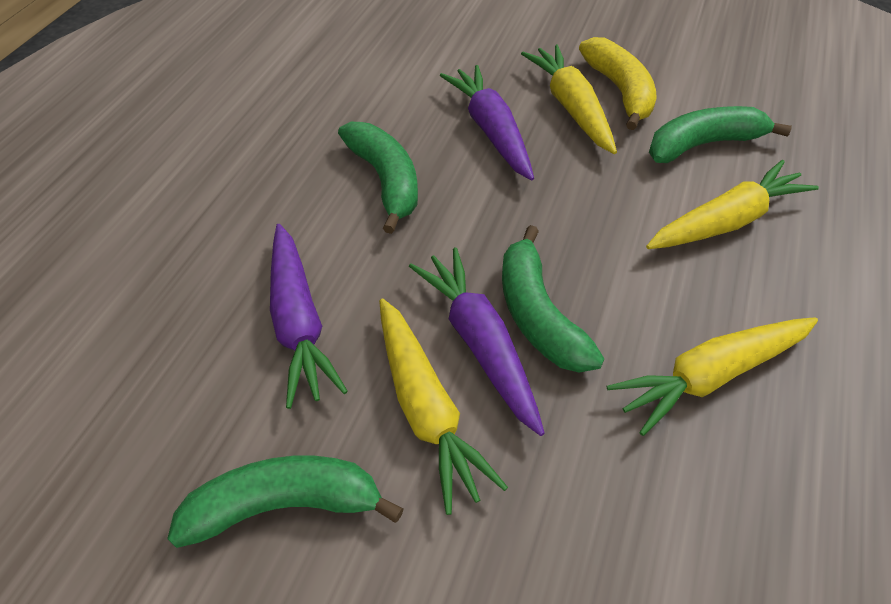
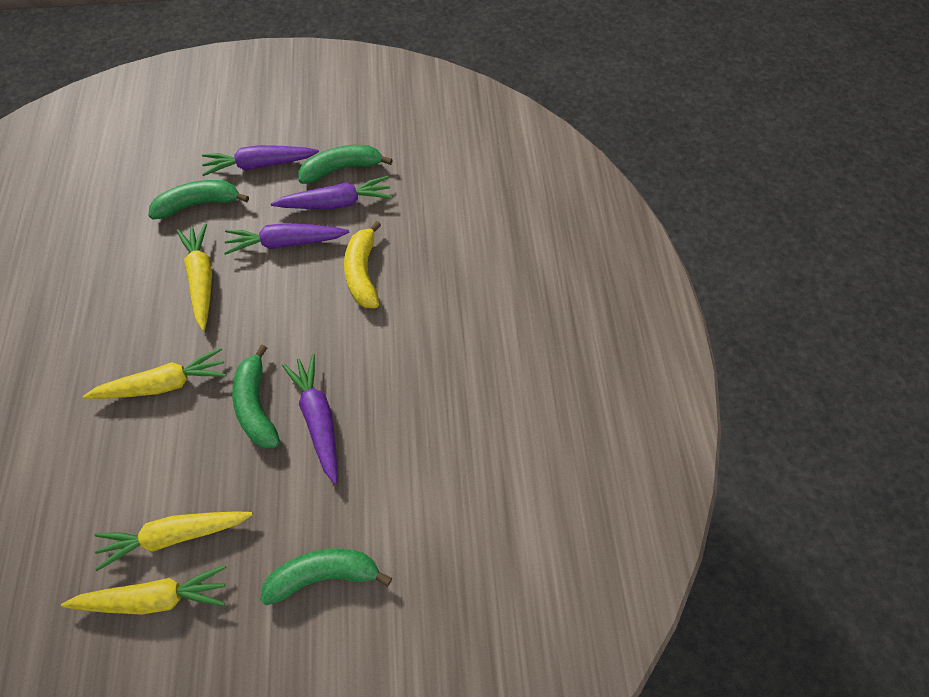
purple carrot: 3 -> 4

